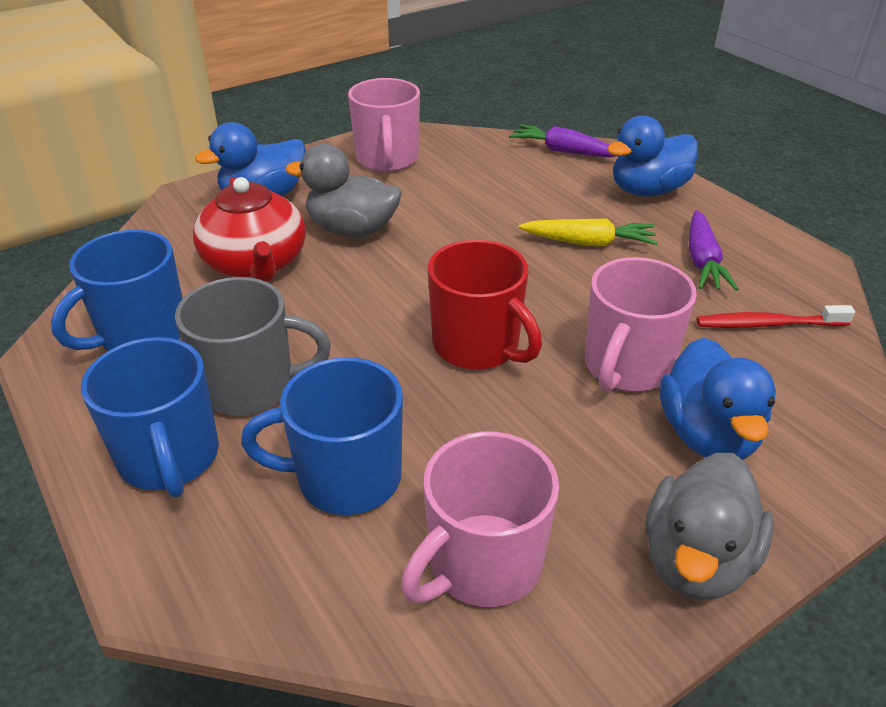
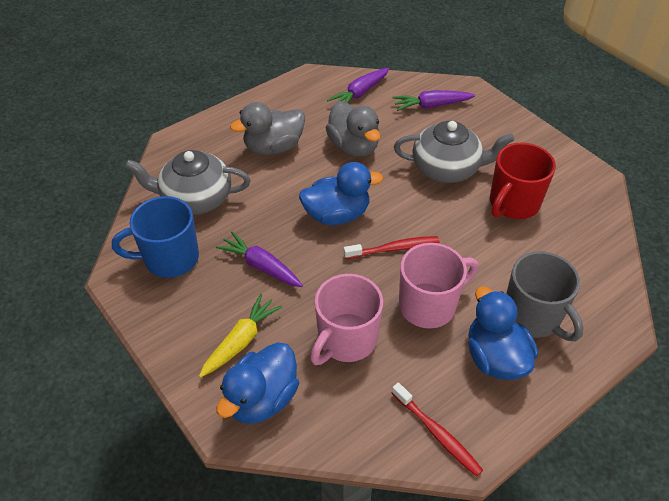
blue mug: 3 -> 1
grey teapot: 0 -> 2
pink mug: 3 -> 2
purple carrot: 2 -> 3
red teapot: 1 -> 0
red toothbrush: 1 -> 2

